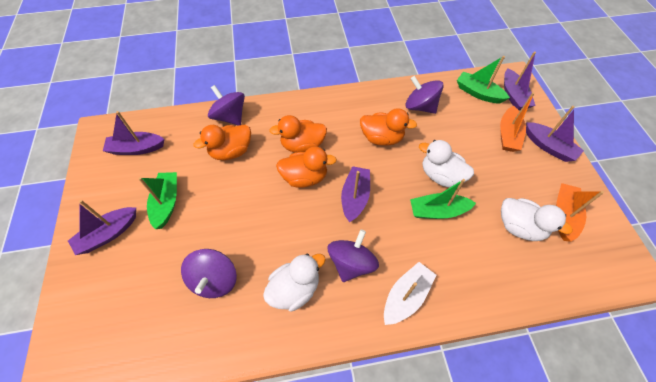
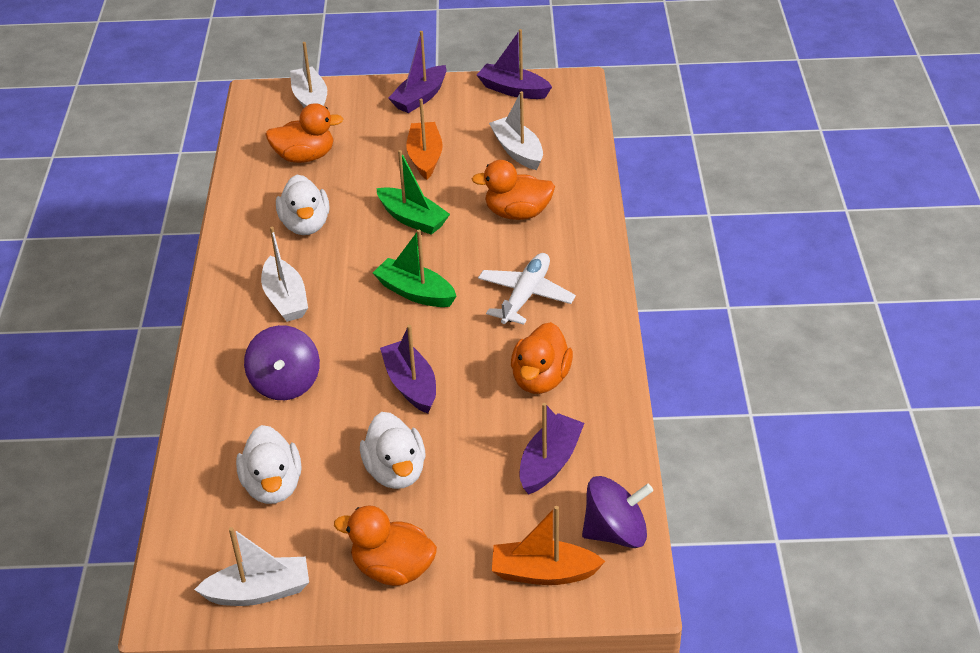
green boat: 3 -> 2
purple boat: 5 -> 4
purple spinning top: 4 -> 2
white boat: 1 -> 4
white plane: 0 -> 1

